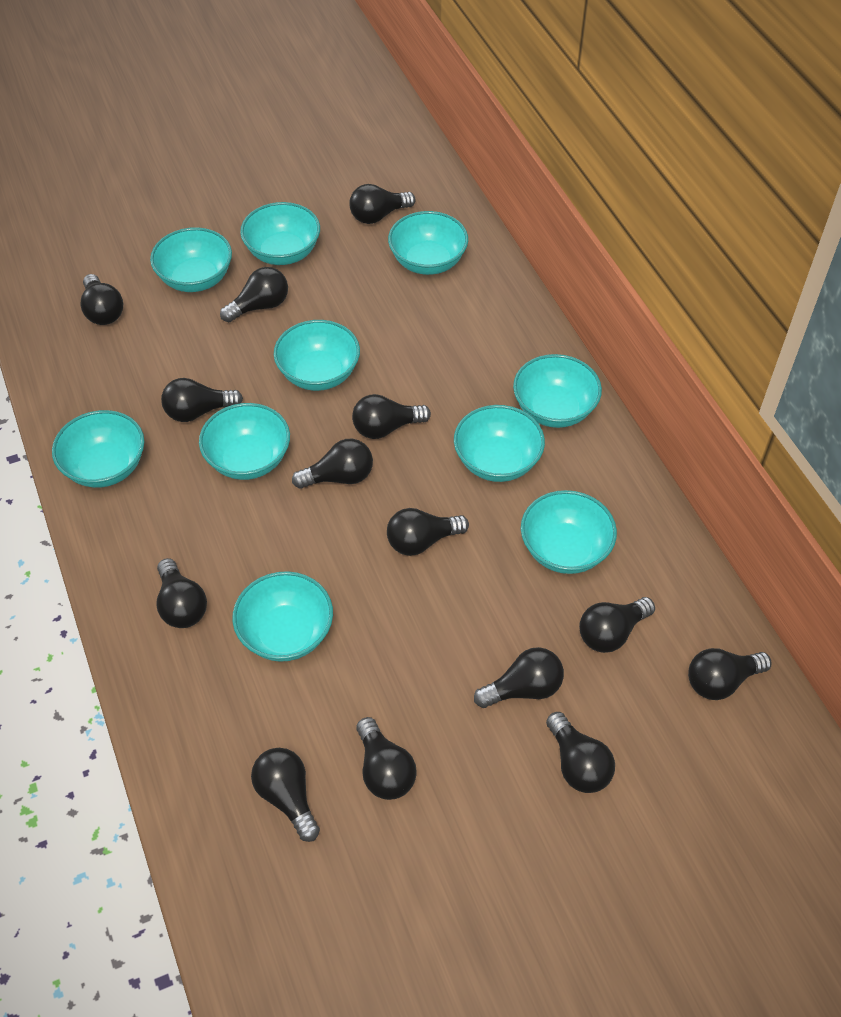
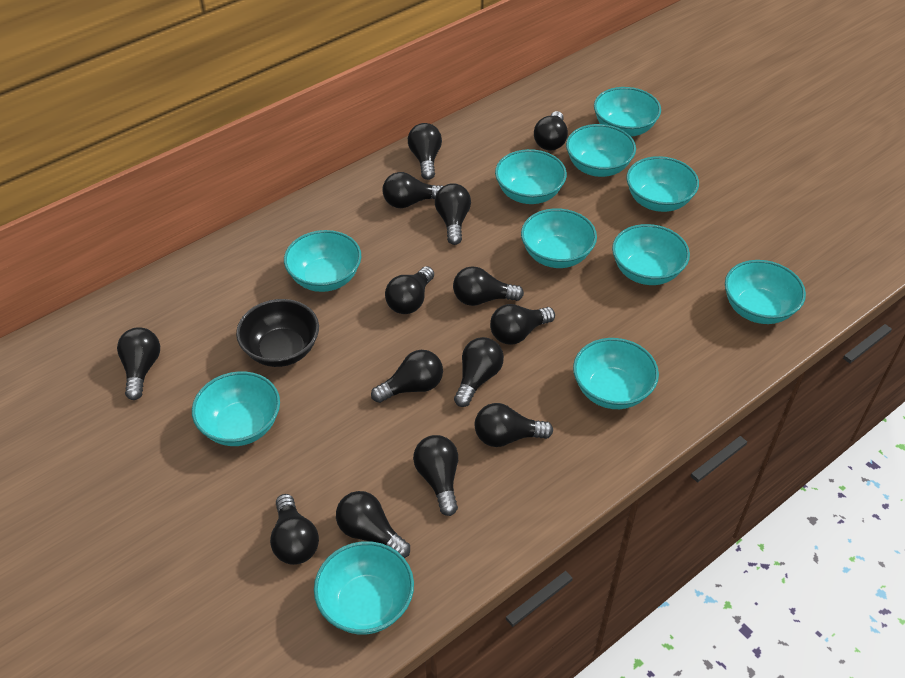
black bowl: 0 -> 1
turquoise bowl: 10 -> 11

